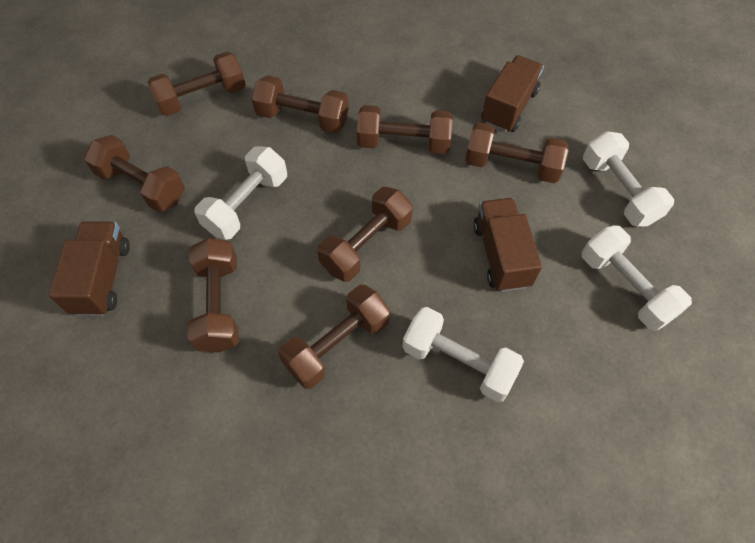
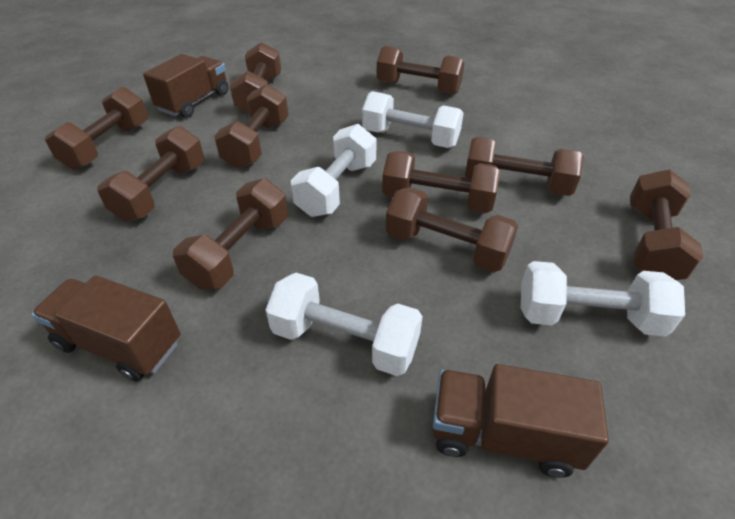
brown dumbbell: 8 -> 10

